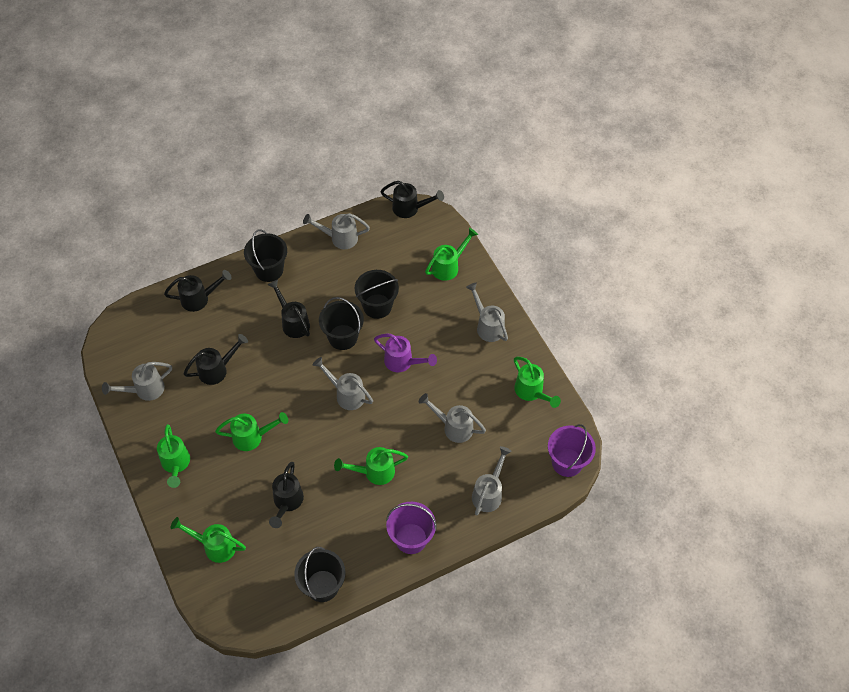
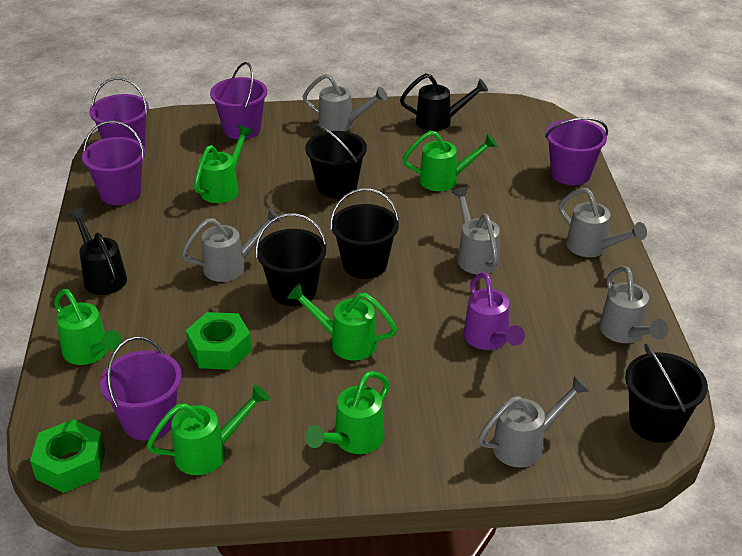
black watering can: 5 -> 2
green nut: 0 -> 2
purple bucket: 2 -> 5

